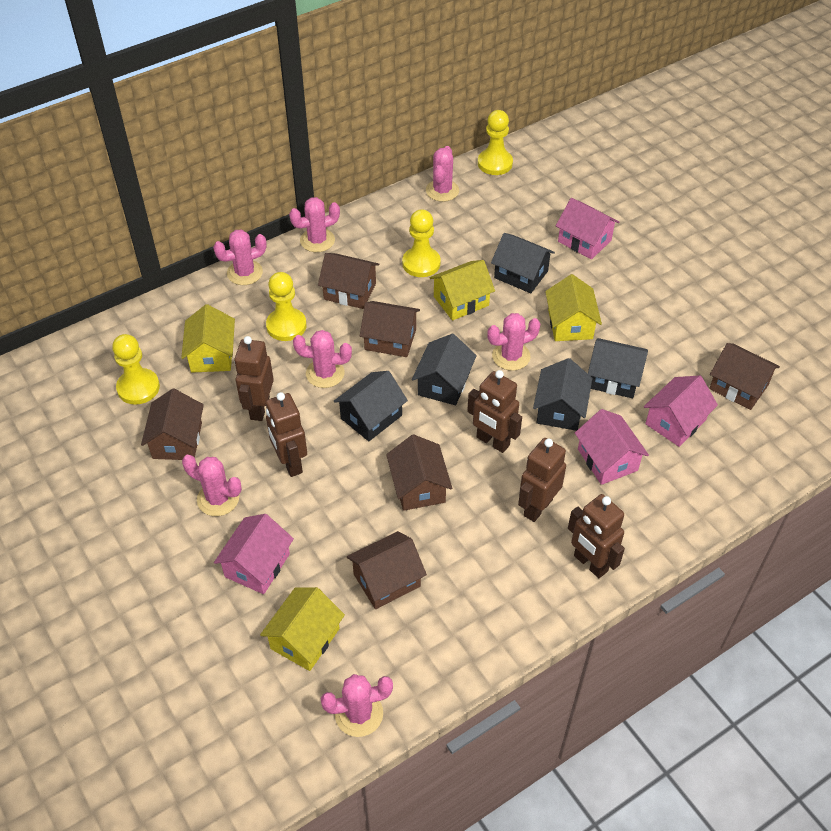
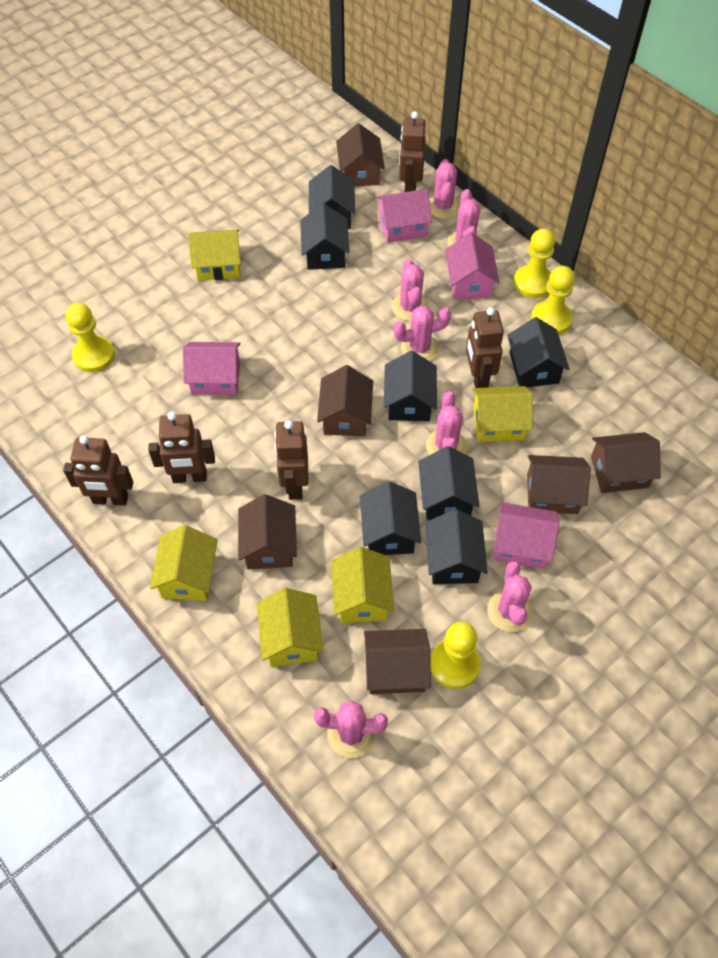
black house: 5 -> 7
yellow house: 4 -> 5

